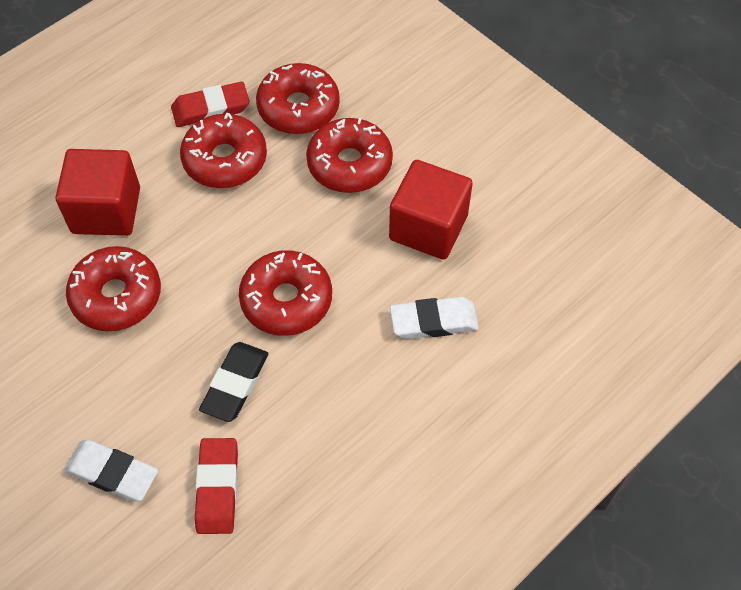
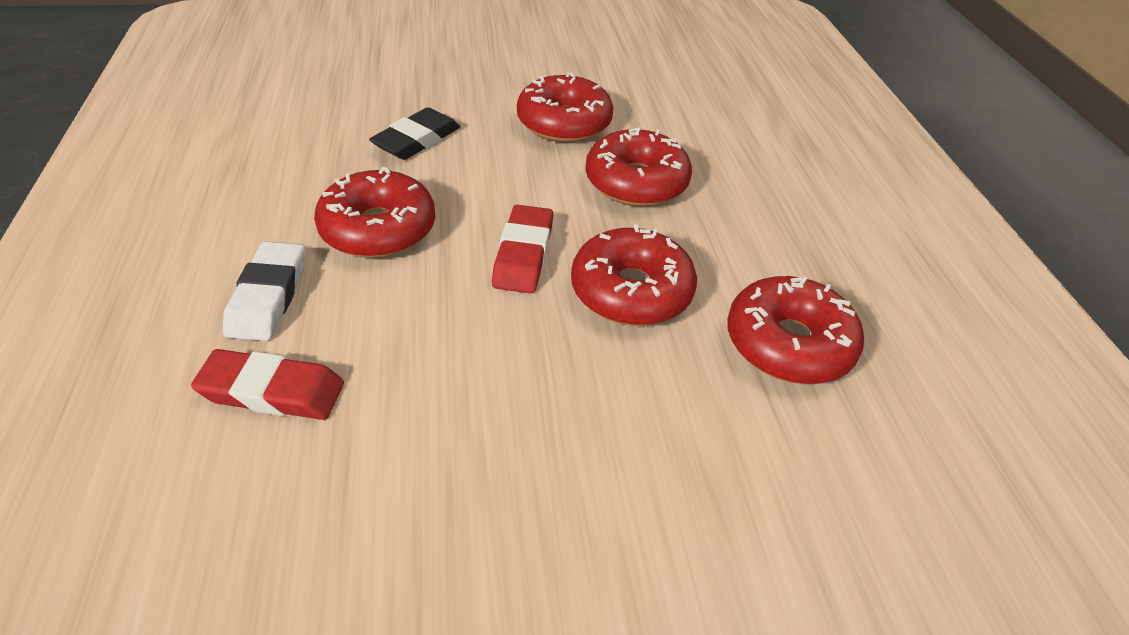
red cube: 2 -> 0
white eraser: 2 -> 1

